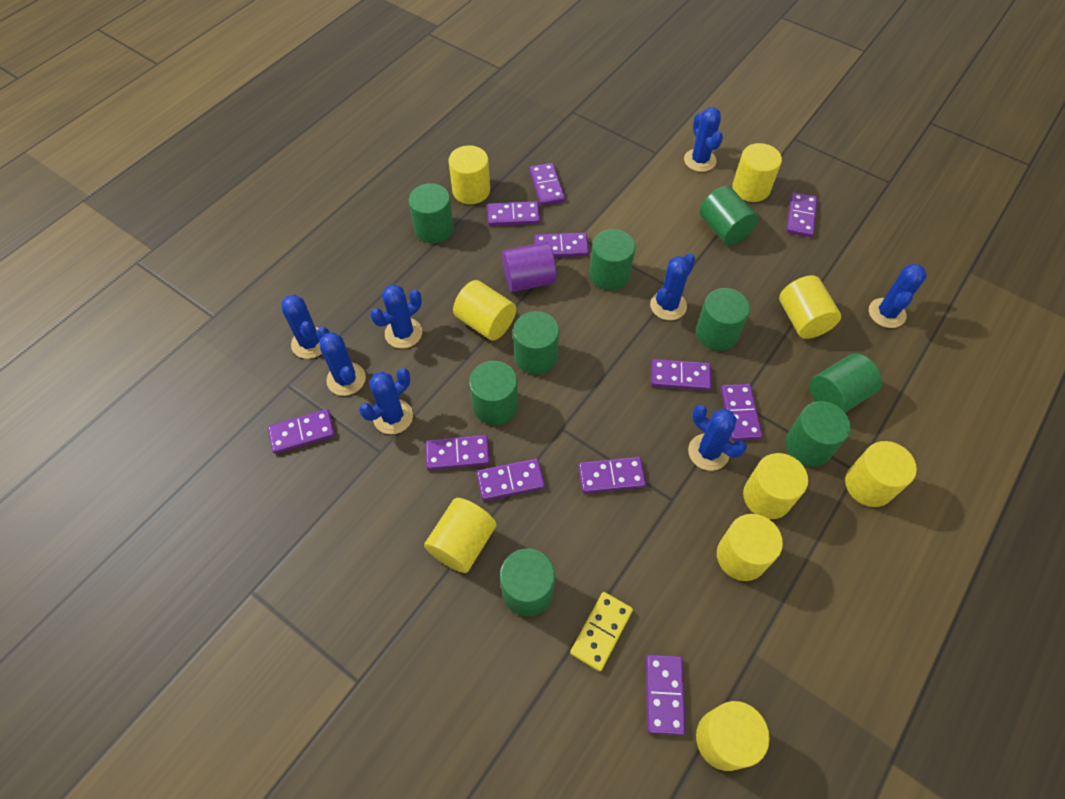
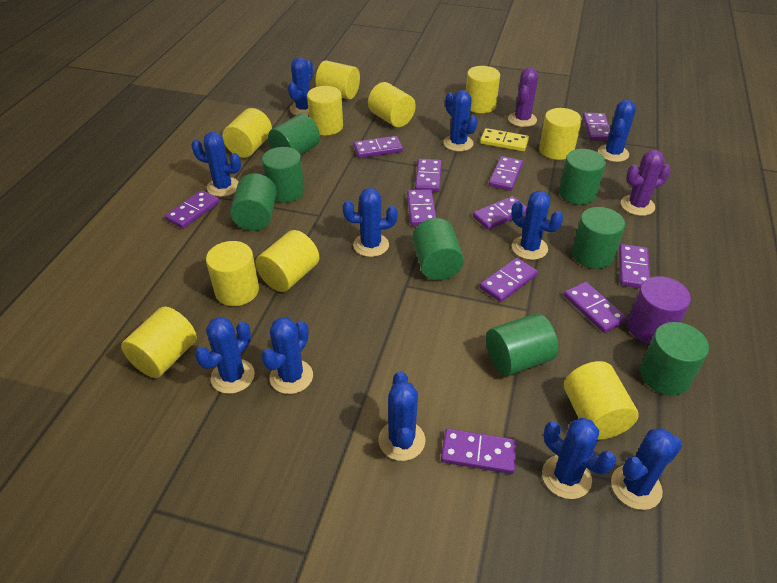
blue cactus: 8 -> 11
green cylinder: 9 -> 8
purple cactus: 0 -> 2
yellow cylinder: 9 -> 10

